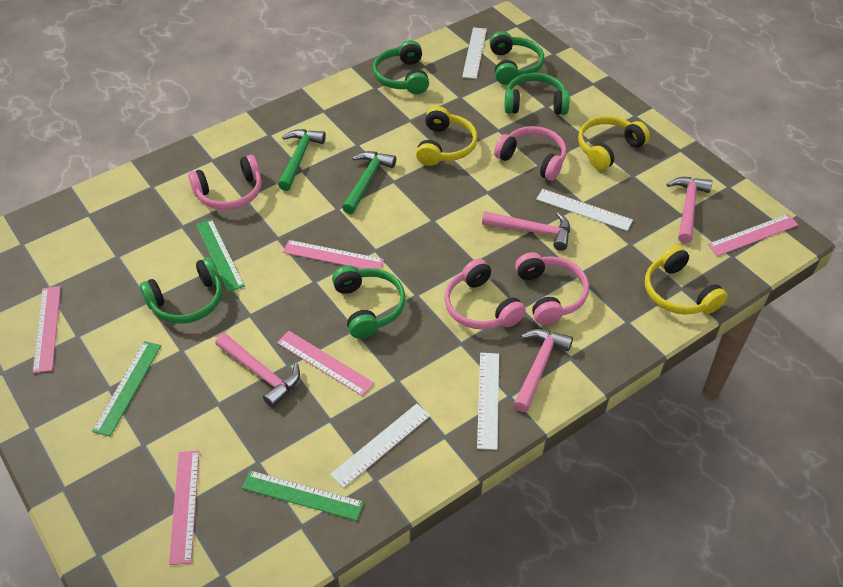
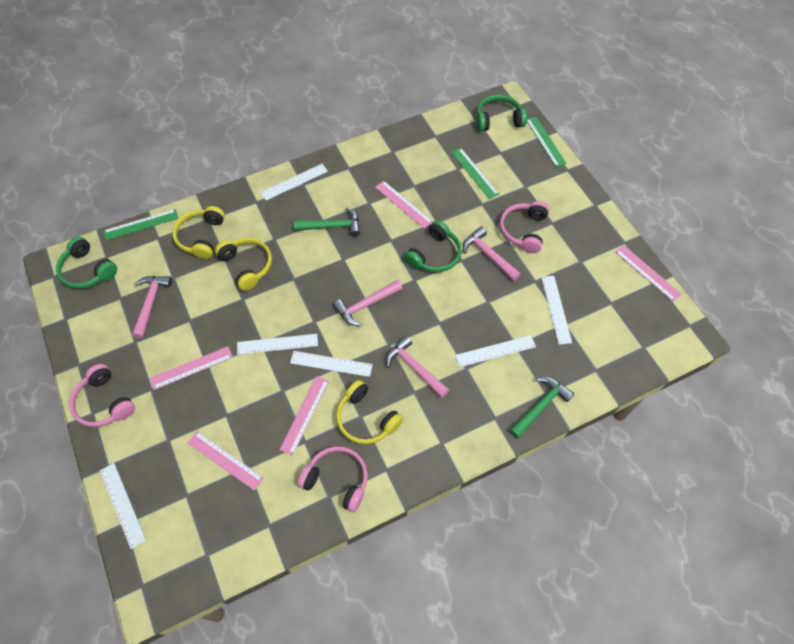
green headphones: 5 -> 3
pink headphones: 4 -> 3
white ruler: 4 -> 6

